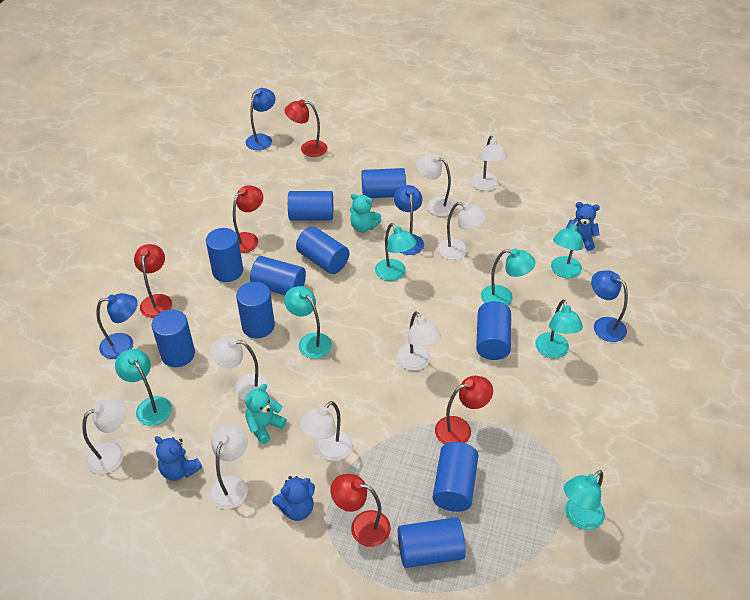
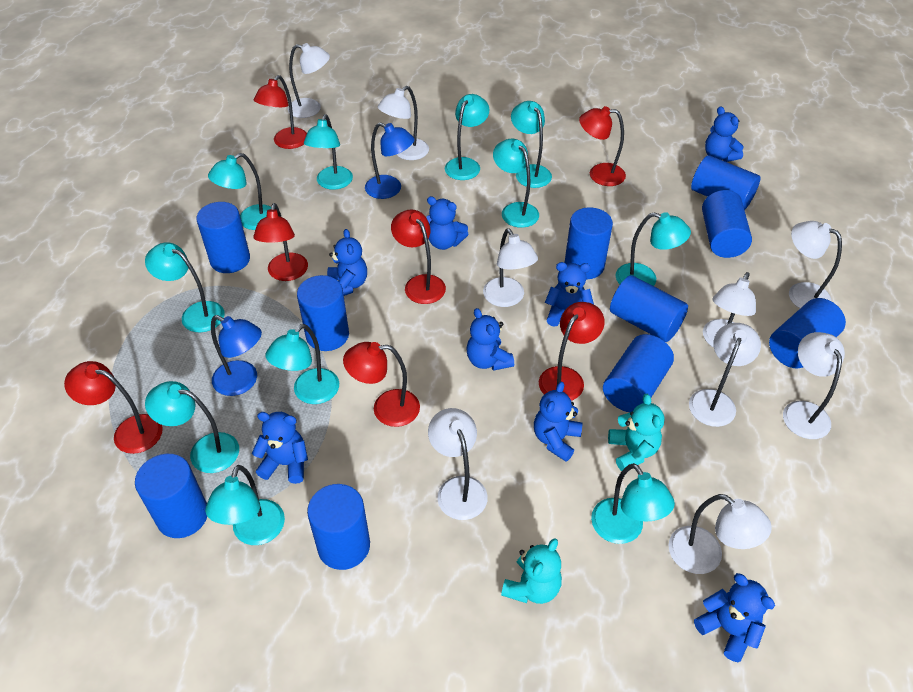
blue lamp: 4 -> 2
blue teddy bear: 3 -> 8
red lamp: 5 -> 7
turquoise lamp: 7 -> 11
white lamp: 8 -> 9

